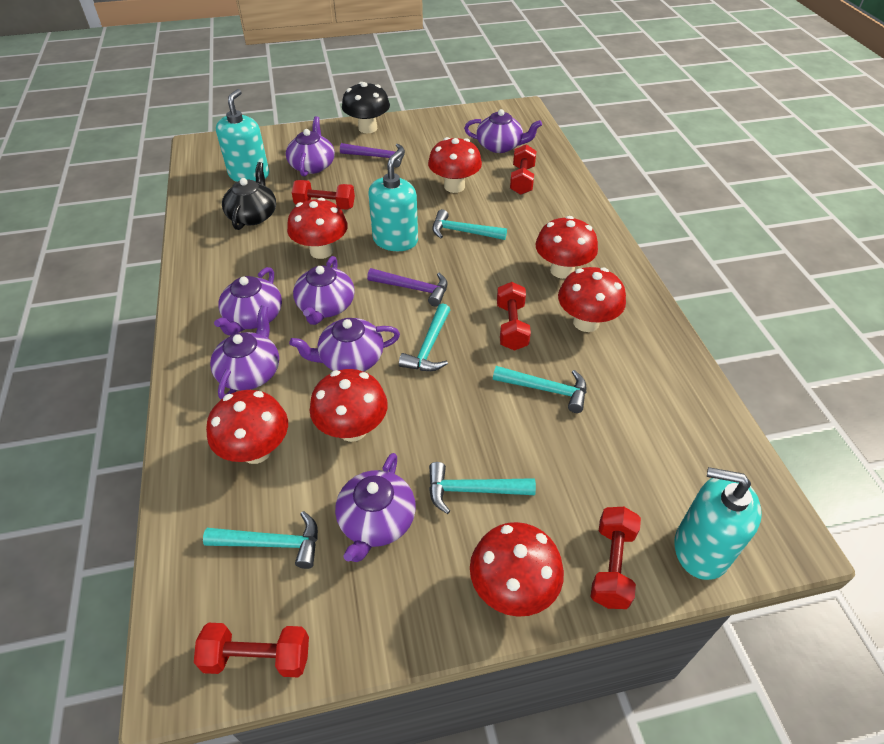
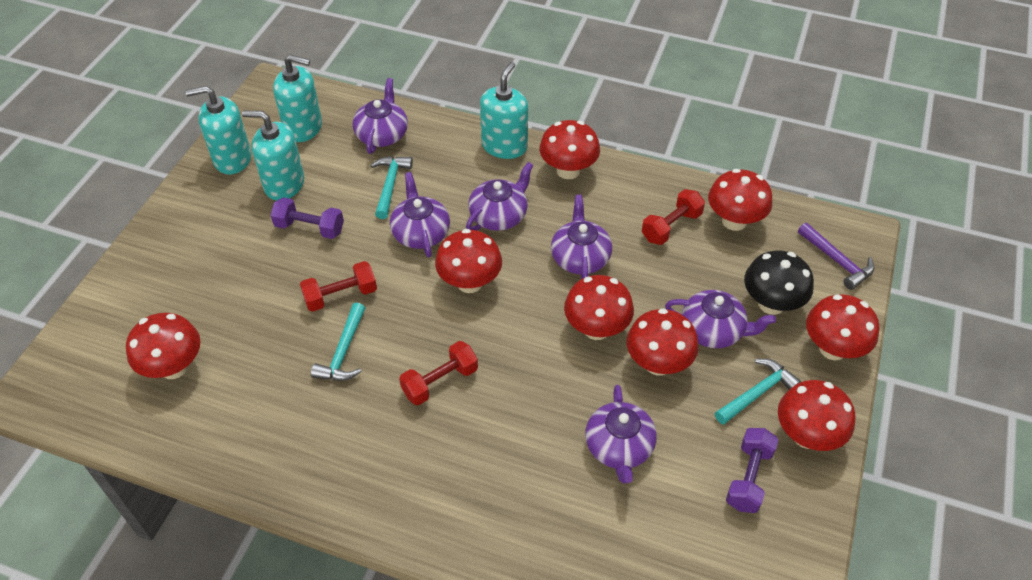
black teapot: 1 -> 0
purple dumbbell: 0 -> 2
purple hammer: 2 -> 1
purple teapot: 7 -> 6
red dumbbell: 5 -> 3
red mushroom: 7 -> 8
turquoise hammer: 5 -> 3
turquoise soap dispenser: 3 -> 4

